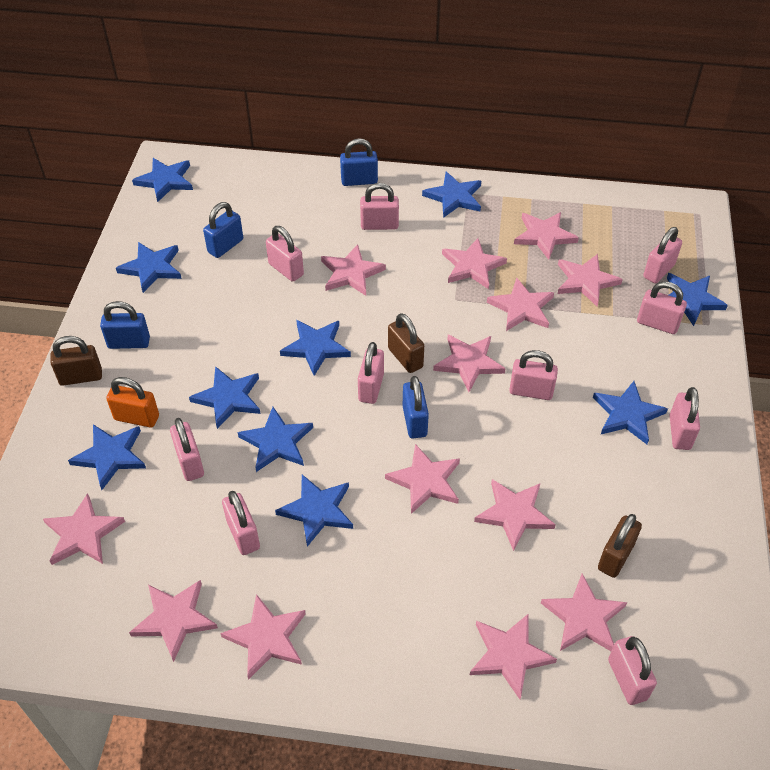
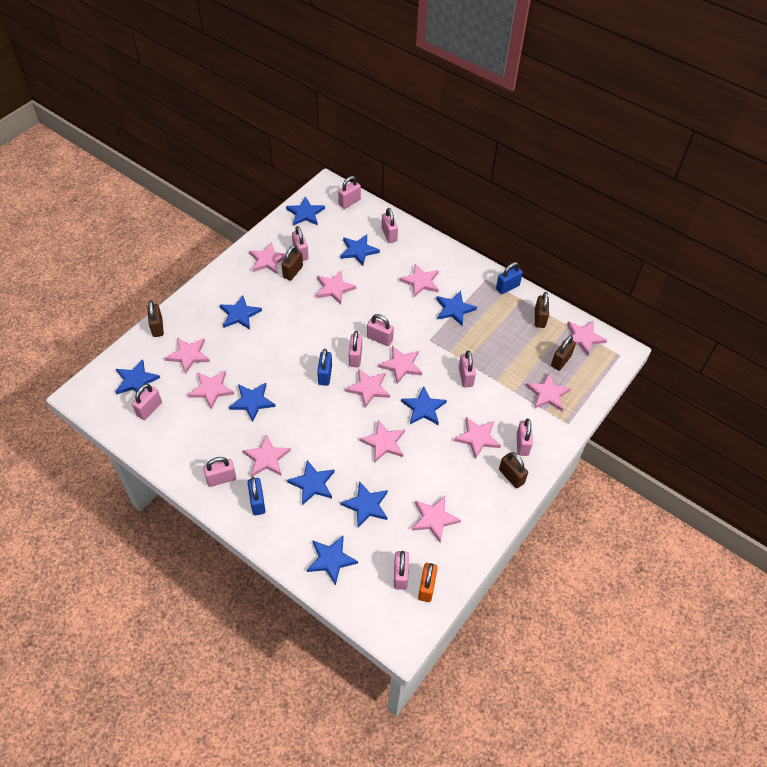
blue padlock: 4 -> 3
brown padlock: 3 -> 5

